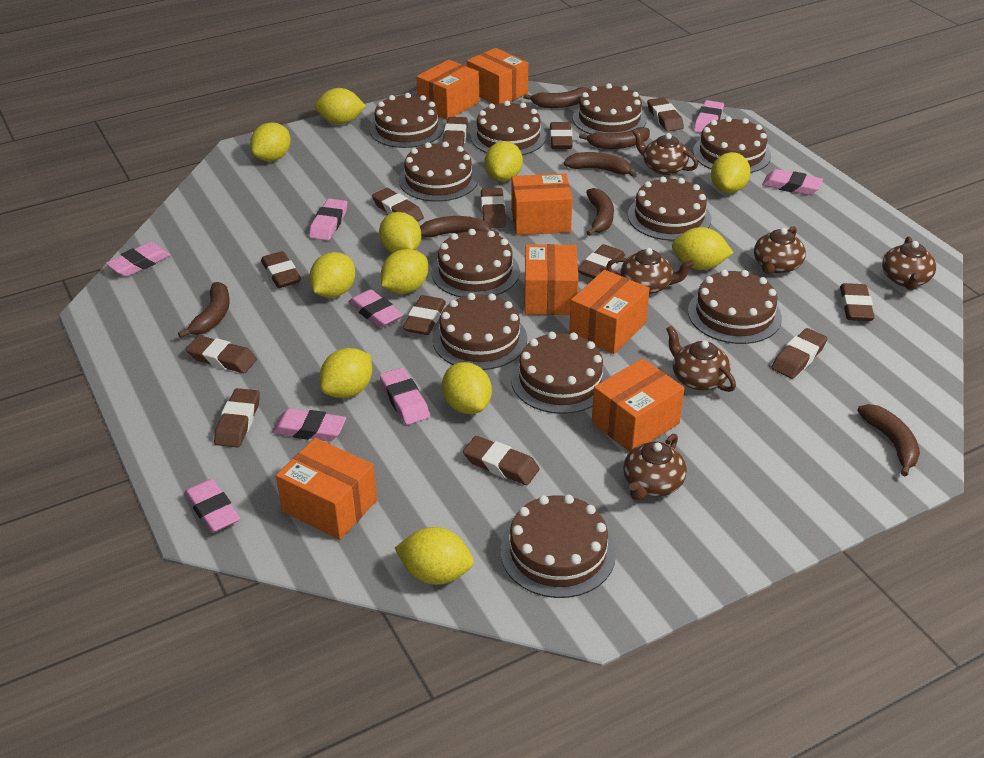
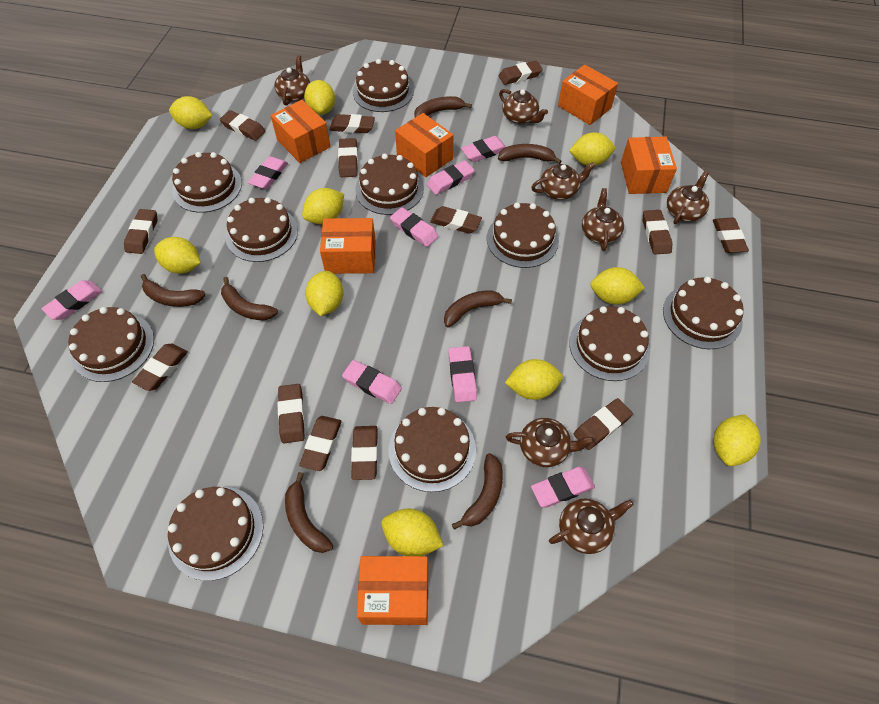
brown cake: 11 -> 10
brown teapot: 6 -> 7
orange box: 7 -> 6
yellow lemon: 11 -> 10

